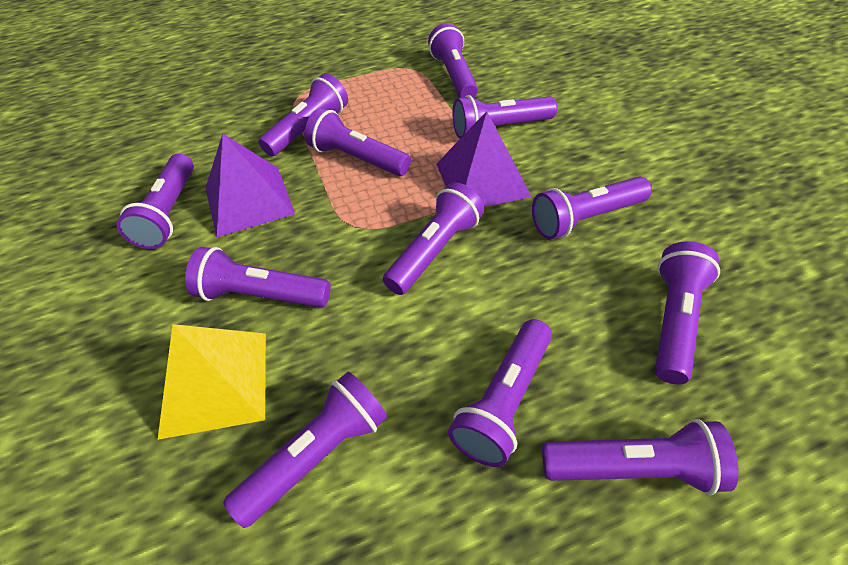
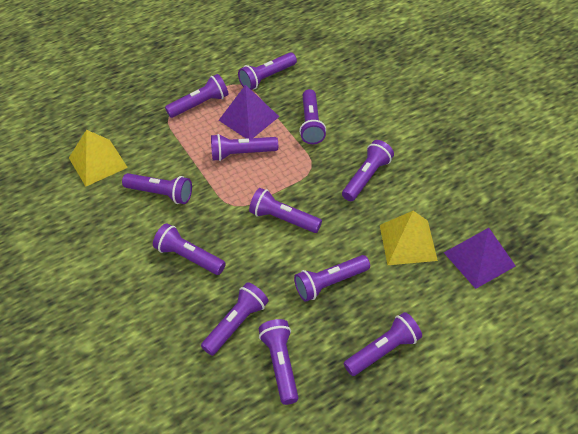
yellow pyramid: 1 -> 2

